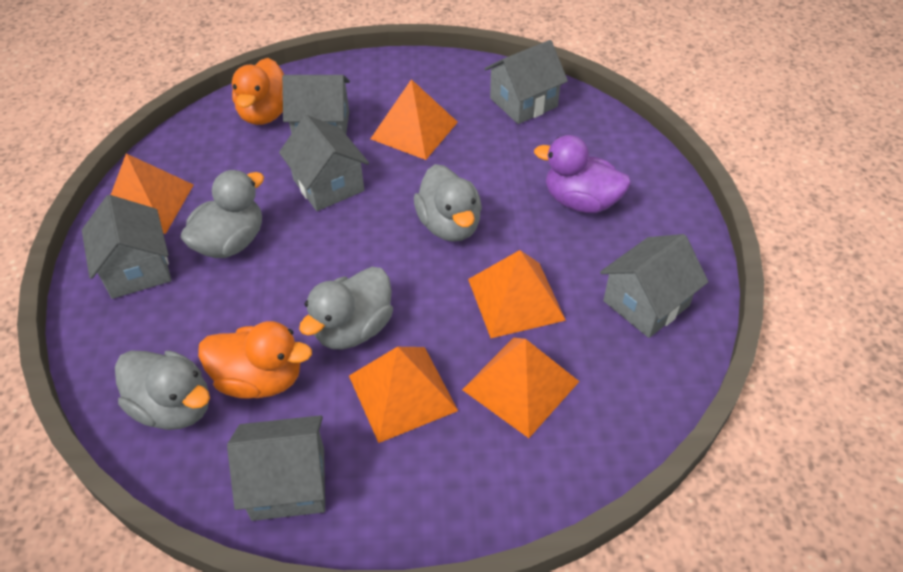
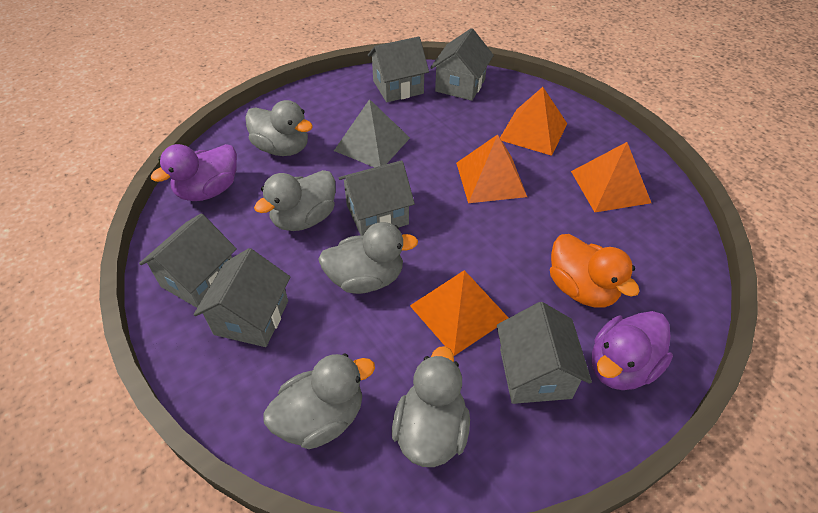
grey duck: 4 -> 5
grey pyramid: 0 -> 1
orange duck: 2 -> 1
orange pyramid: 5 -> 4
purple duck: 1 -> 2

